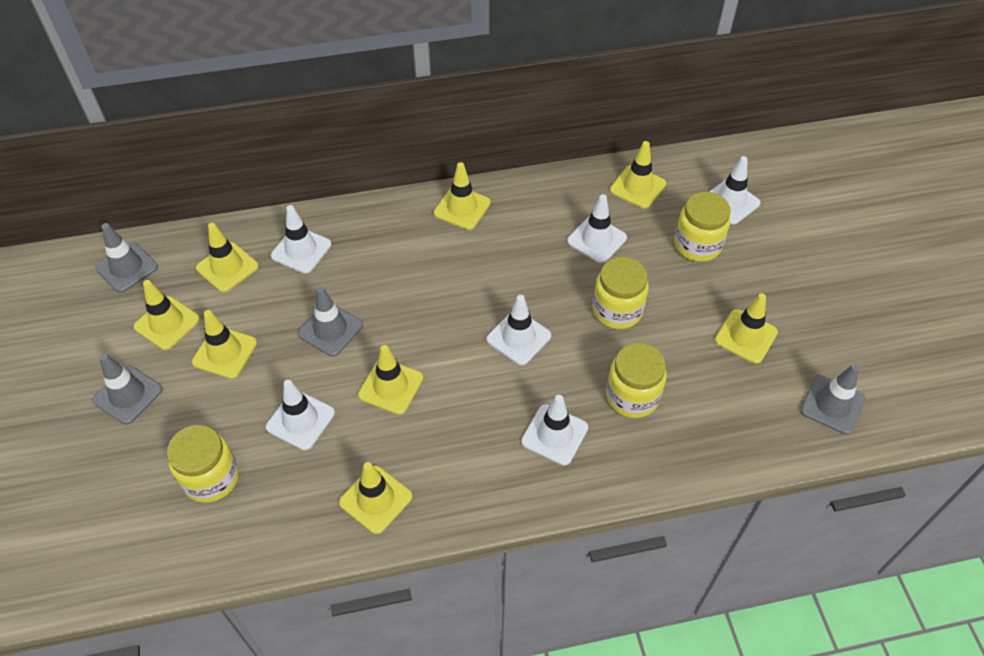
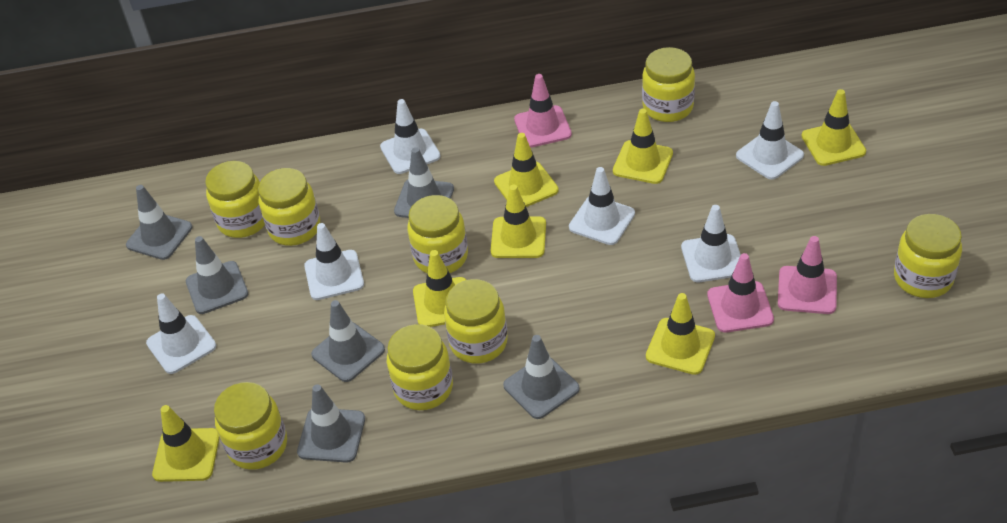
grey traffic cone: 4 -> 6
pink traffic cone: 0 -> 3
yellow jar: 4 -> 8
yellow traffic cone: 8 -> 7

